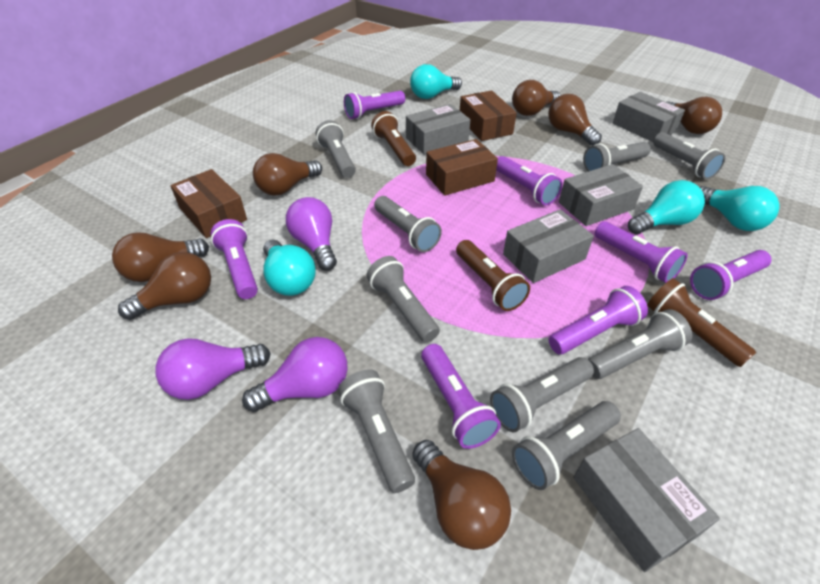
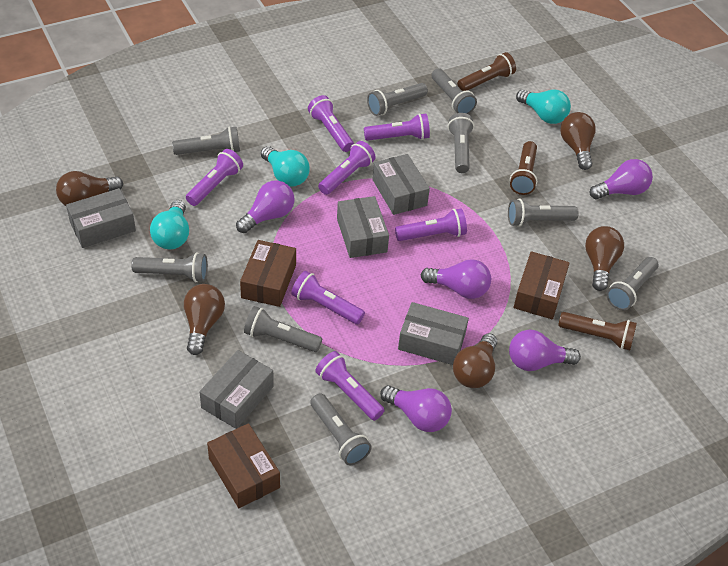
brown light bulb: 7 -> 5
purple light bulb: 3 -> 5
turquoise light bulb: 4 -> 3

